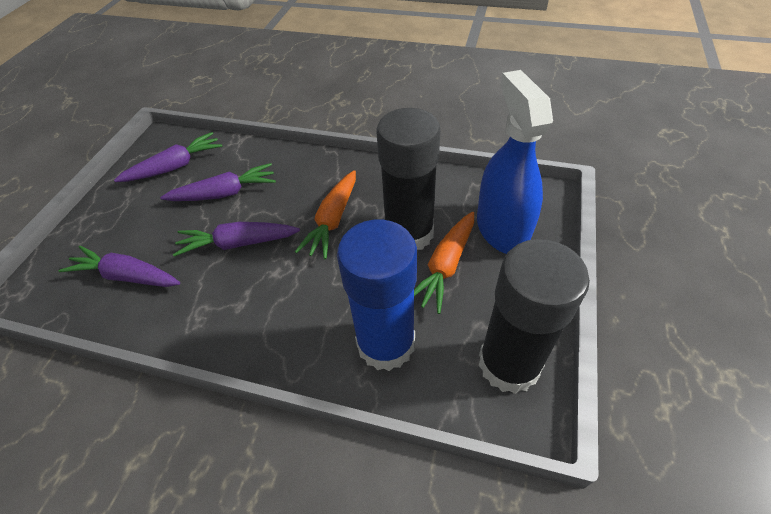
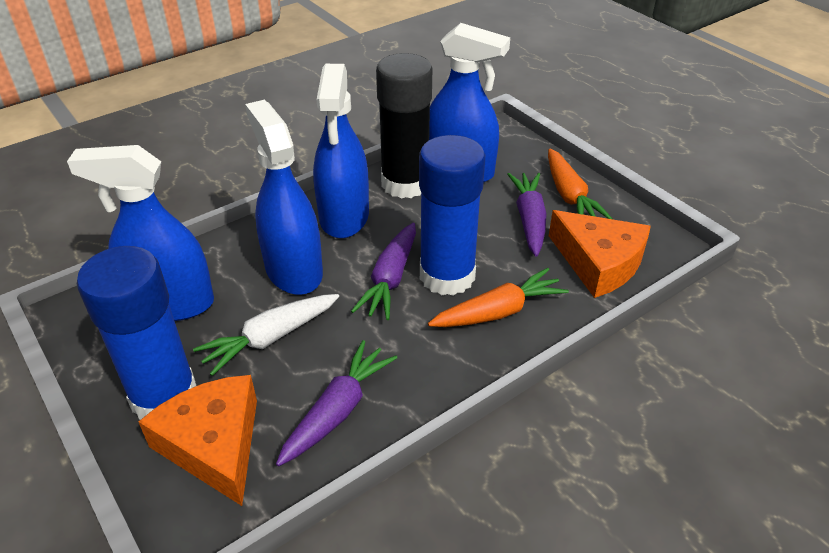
black glue stick: 2 -> 1
blue glue stick: 1 -> 2
blue spray bottle: 1 -> 4
orange cheese: 0 -> 2
purple carrot: 4 -> 3
white carrot: 0 -> 1

